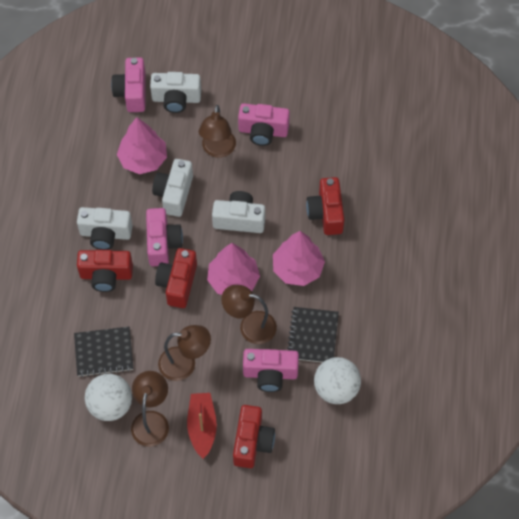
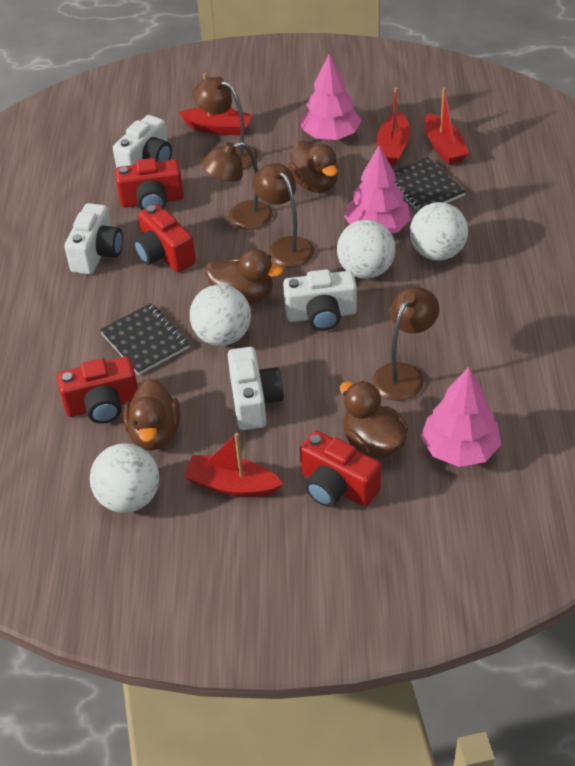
brown duck: 0 -> 4
pink camera: 4 -> 0
red boat: 1 -> 4
white ball: 2 -> 4

